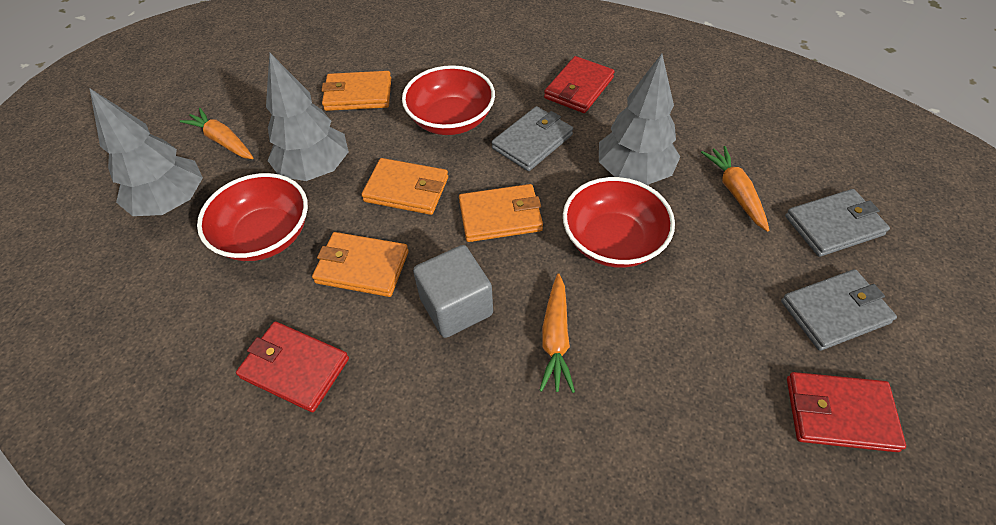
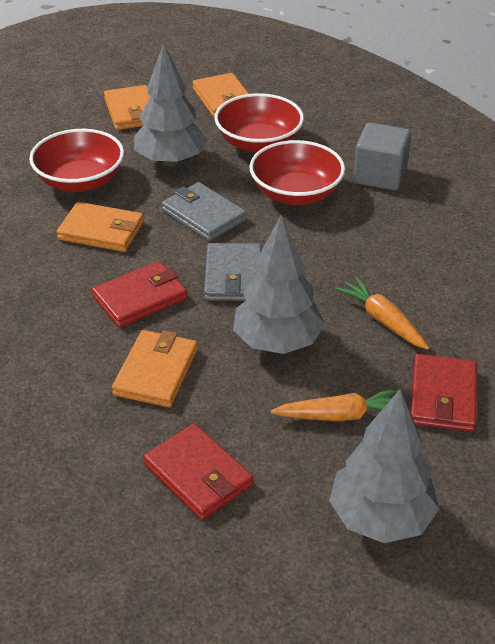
grey wallet: 3 -> 2
orange carrot: 3 -> 2

